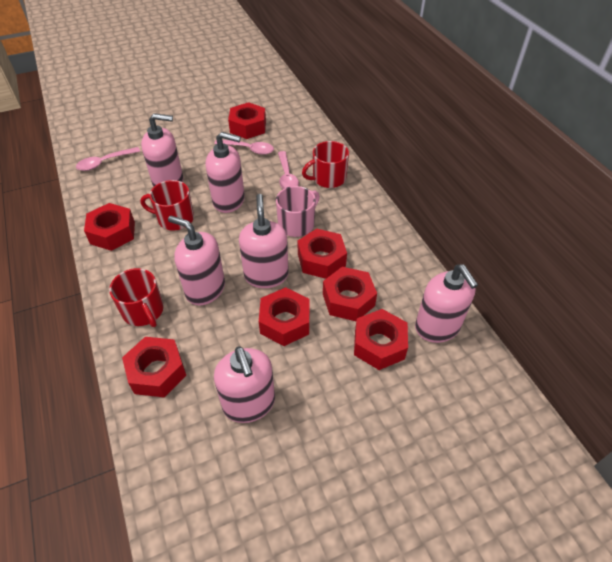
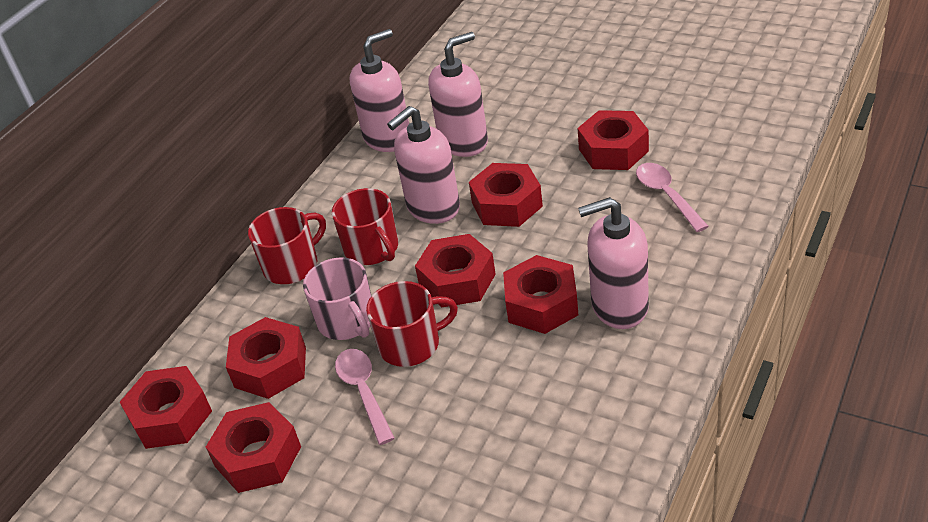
pink soap dispenser: 6 -> 4
pink spoon: 3 -> 2

